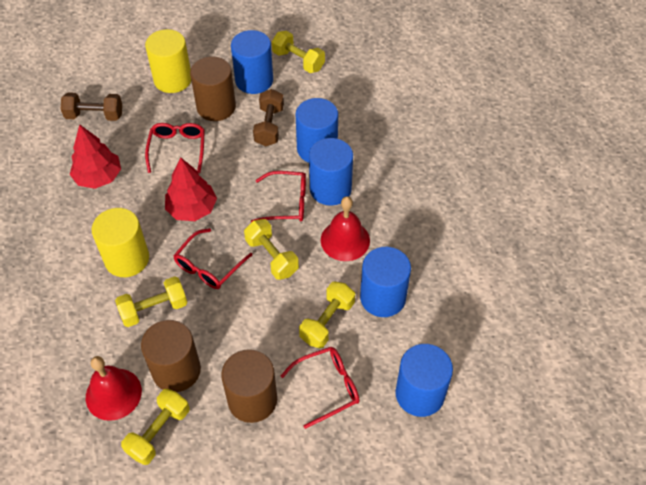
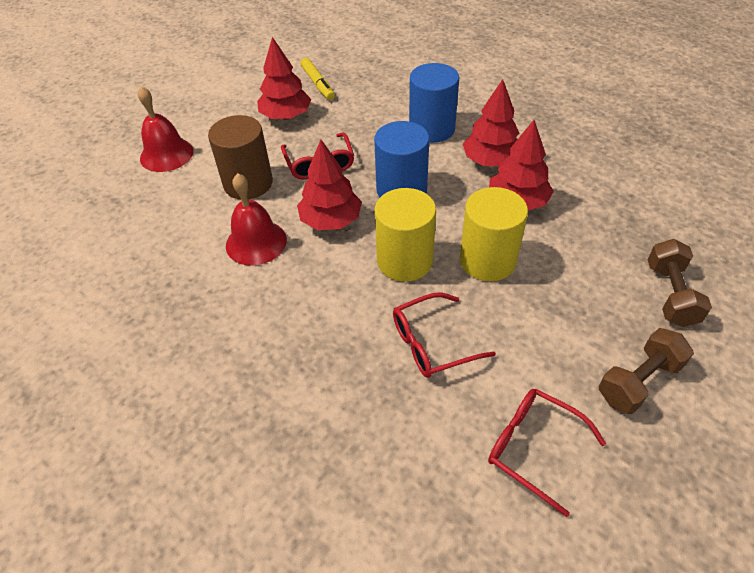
blue cylinder: 5 -> 2
brown cylinder: 3 -> 1
red glasses: 4 -> 3
red tree: 2 -> 4
yellow dumbbell: 5 -> 0
yellow marker: 0 -> 1

